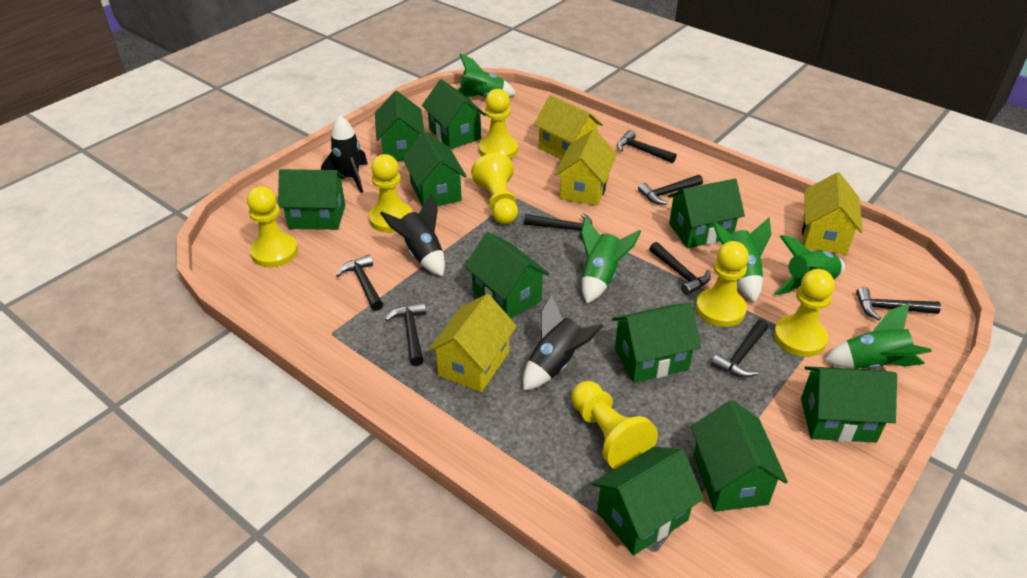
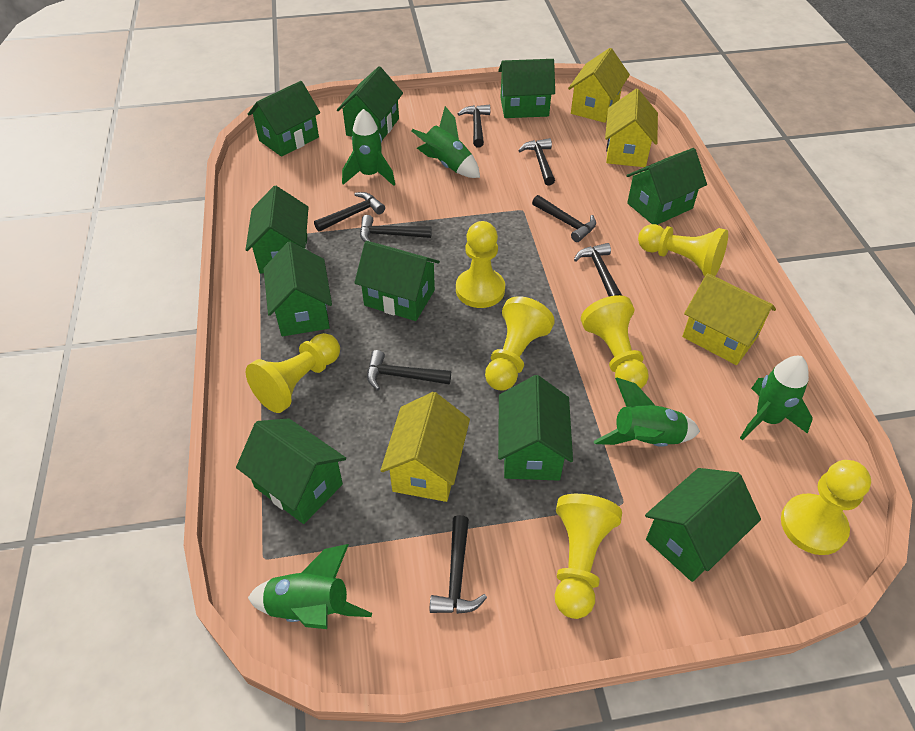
black rocket: 3 -> 0

